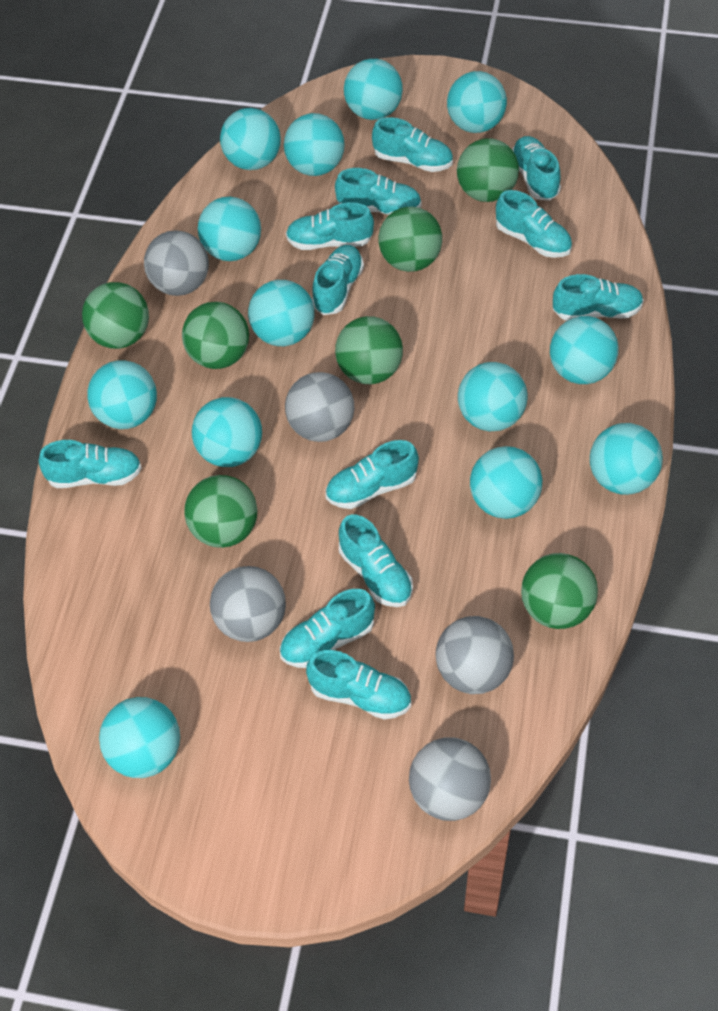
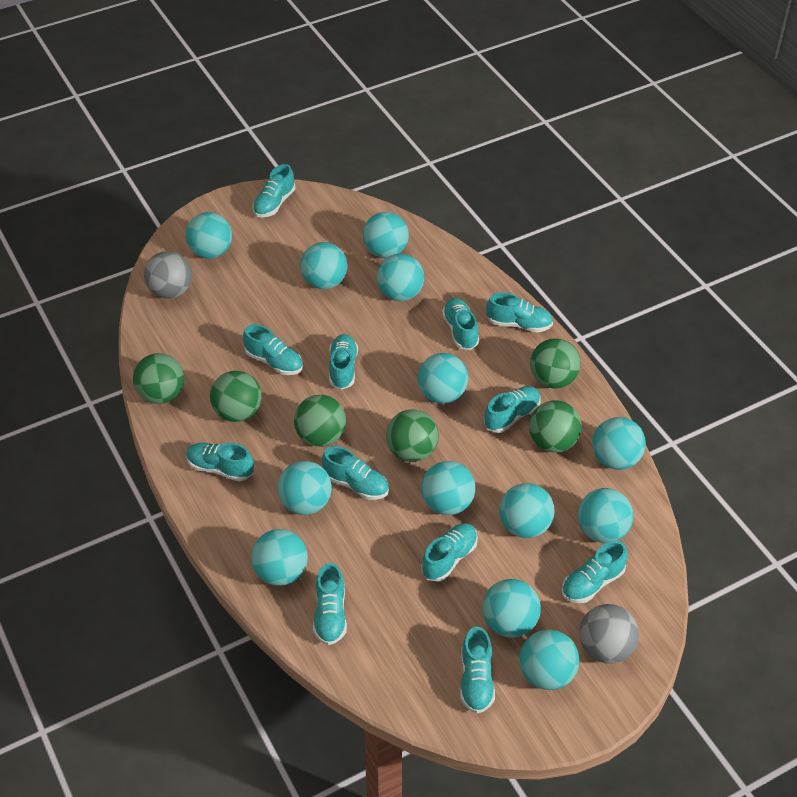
green ball: 7 -> 6
grey ball: 5 -> 2

